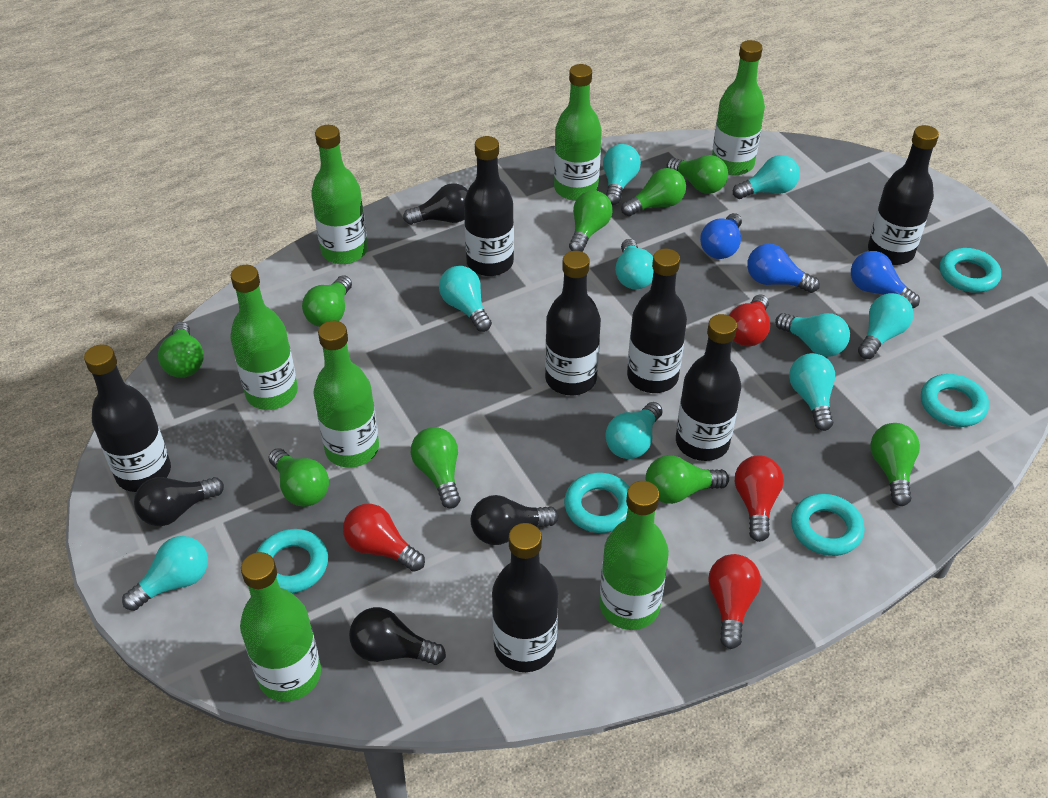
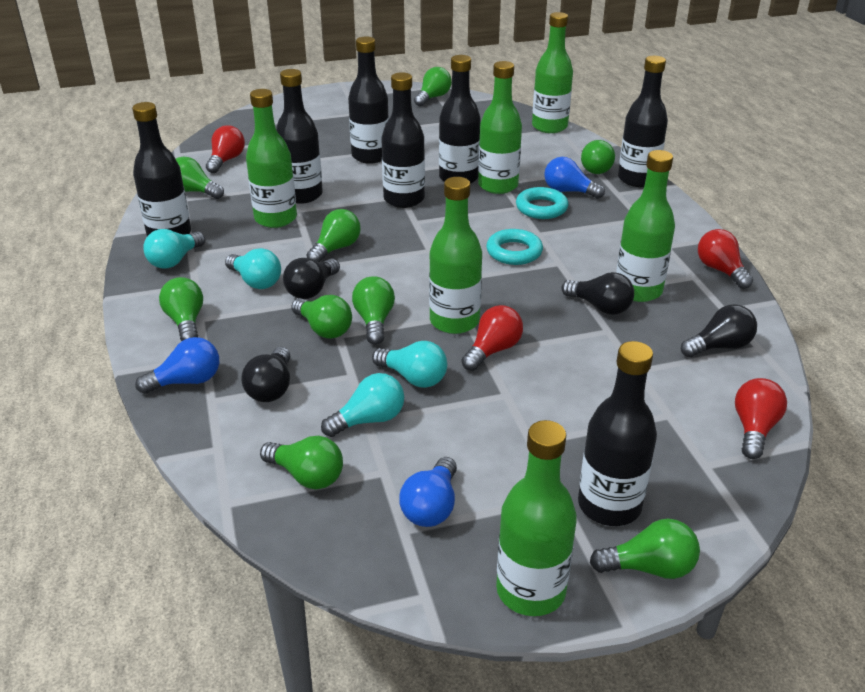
green bottle: 7 -> 6
turquoise light bulb: 9 -> 4
turquoise ring: 5 -> 2

